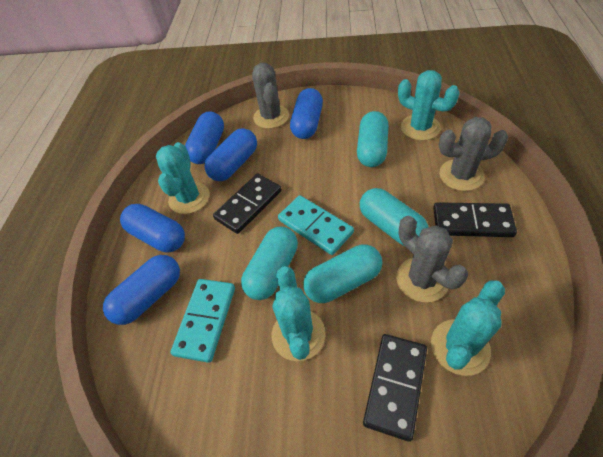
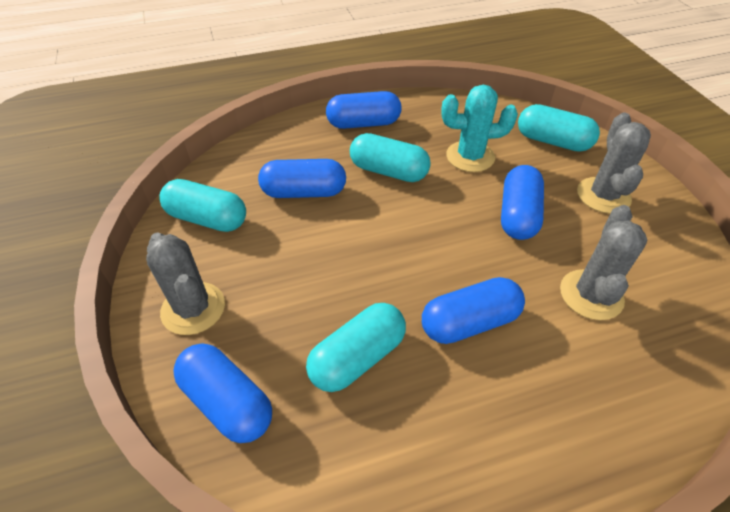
black domino: 3 -> 0
turquoise cactus: 4 -> 1
turquoise domino: 2 -> 0

